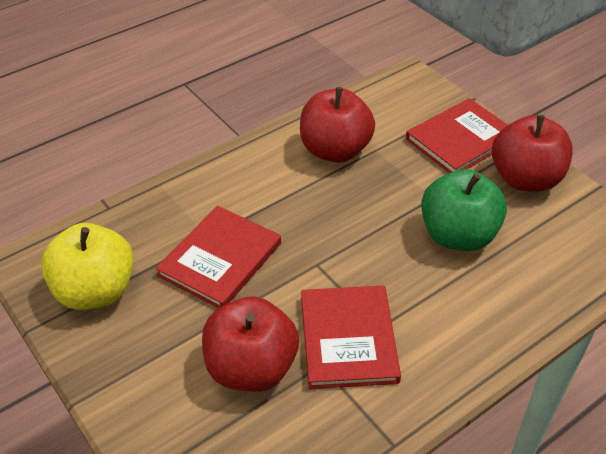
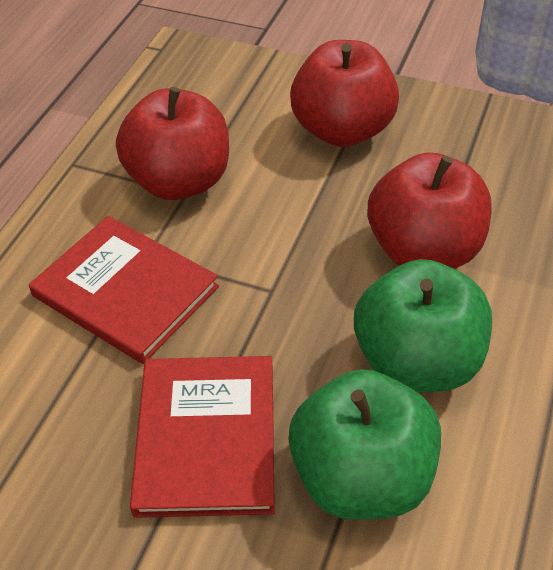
green apple: 1 -> 2
red book: 3 -> 2
yellow apple: 1 -> 0

